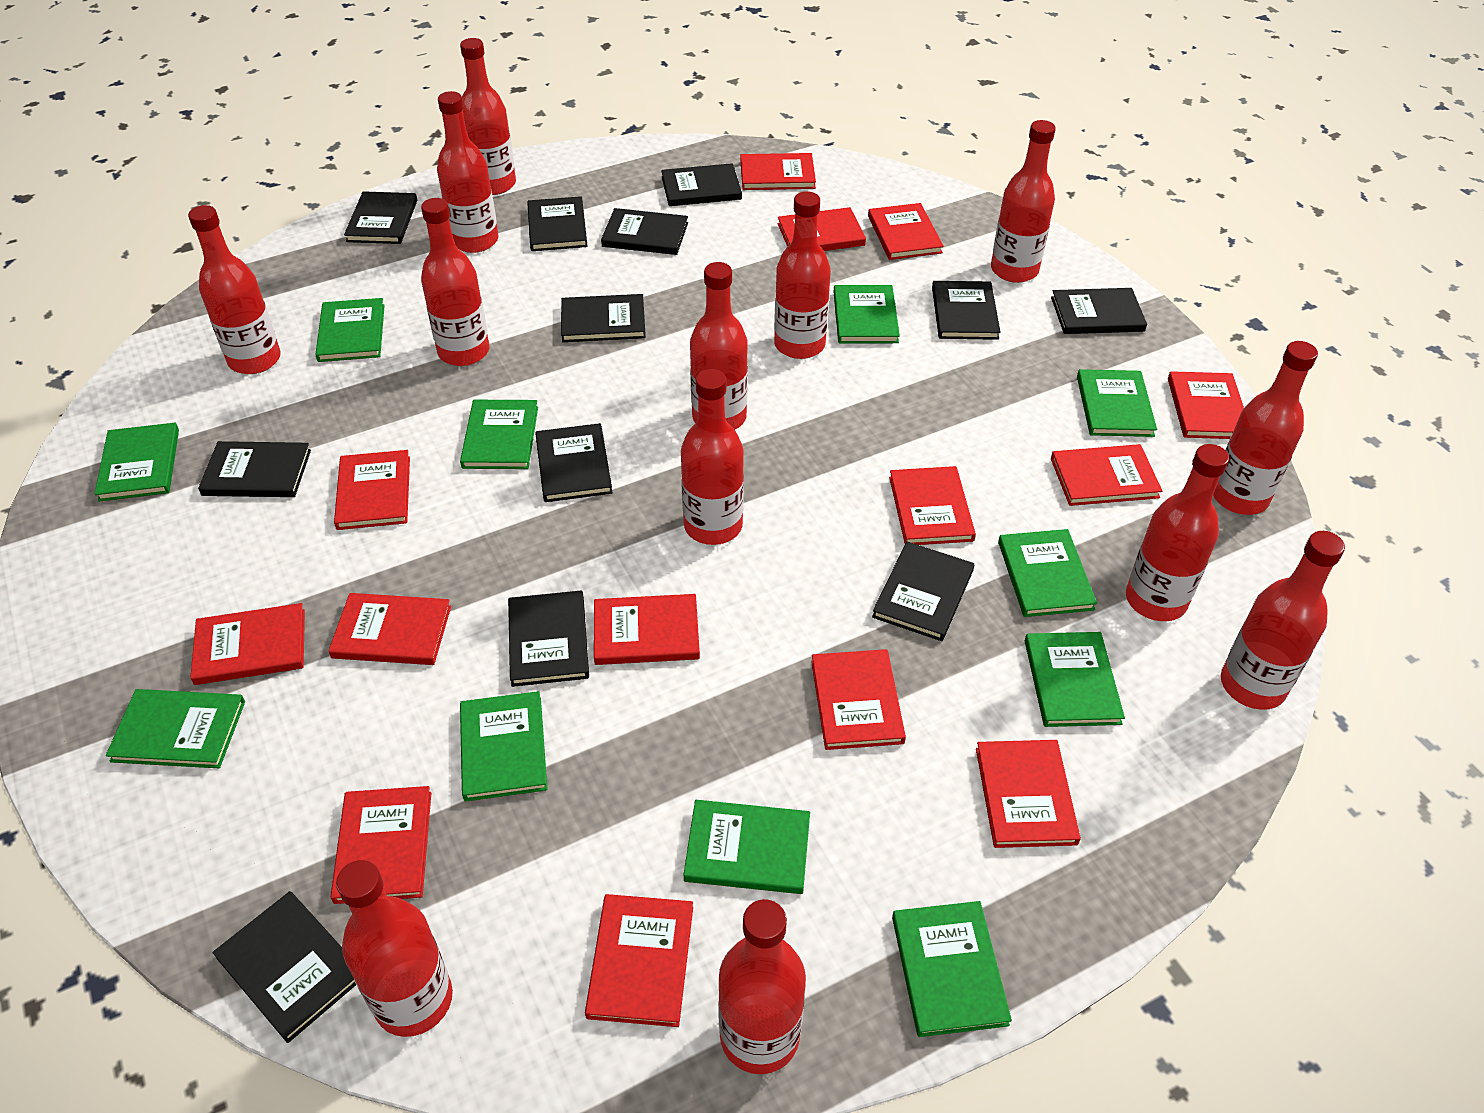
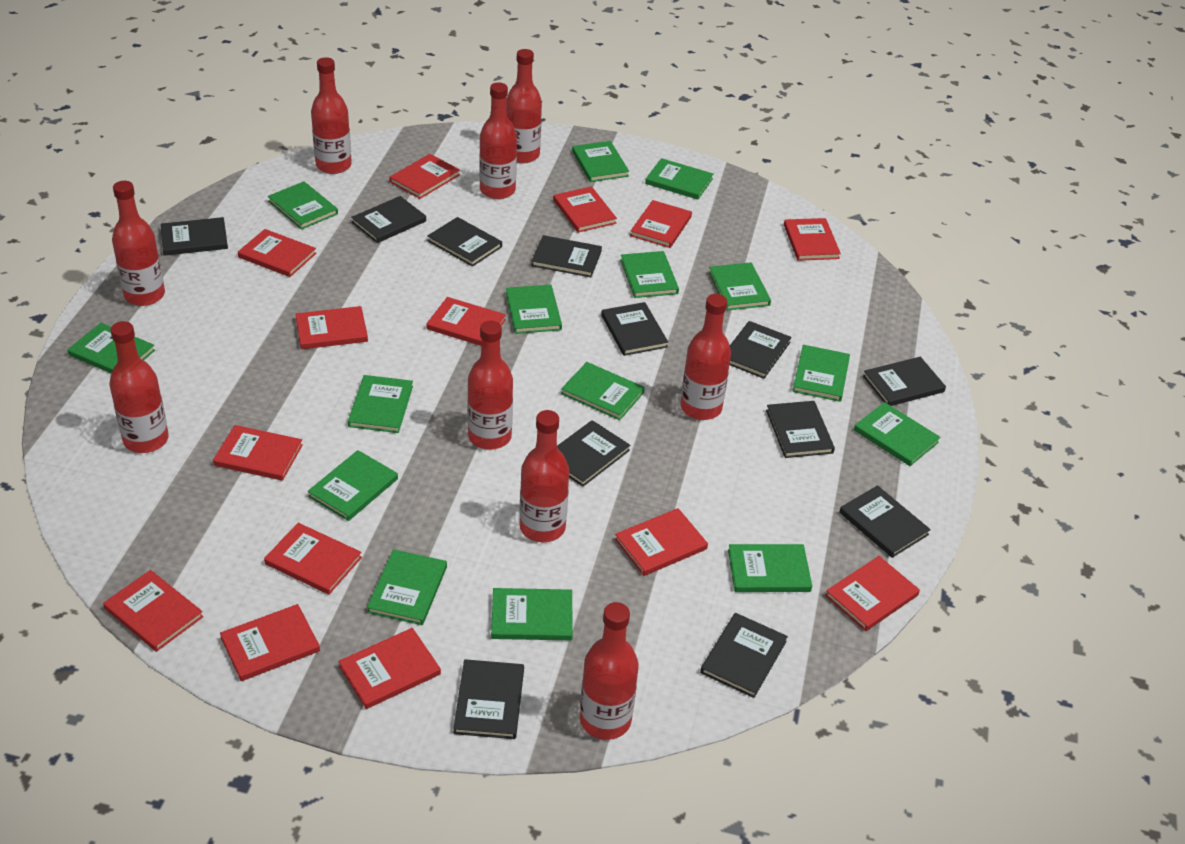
green book: 11 -> 15
red bottle: 13 -> 9

